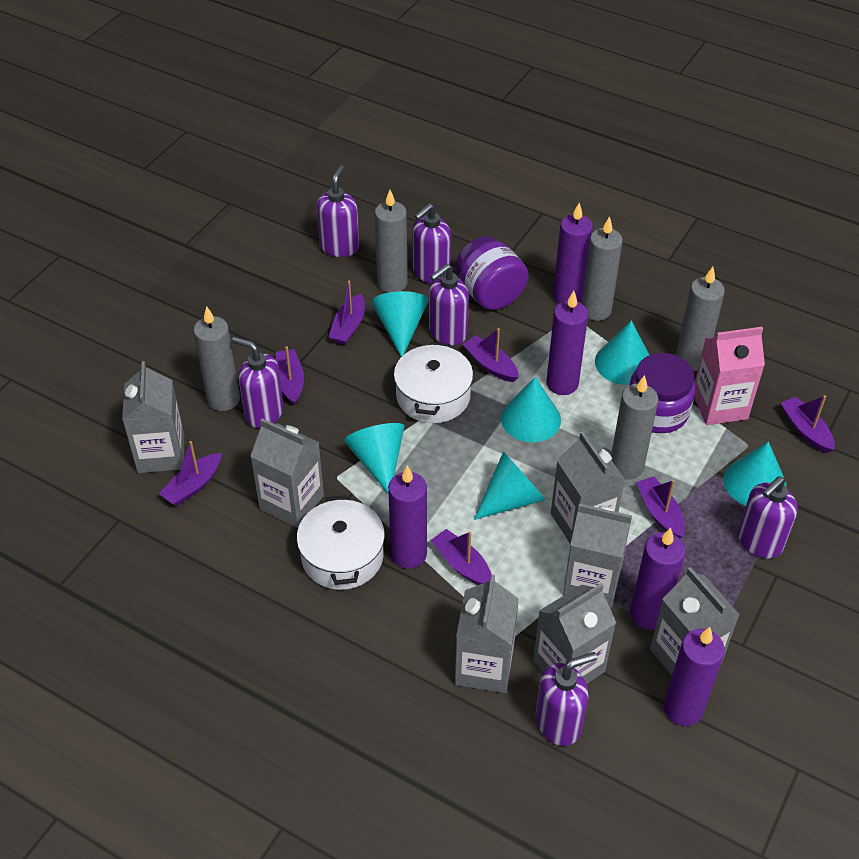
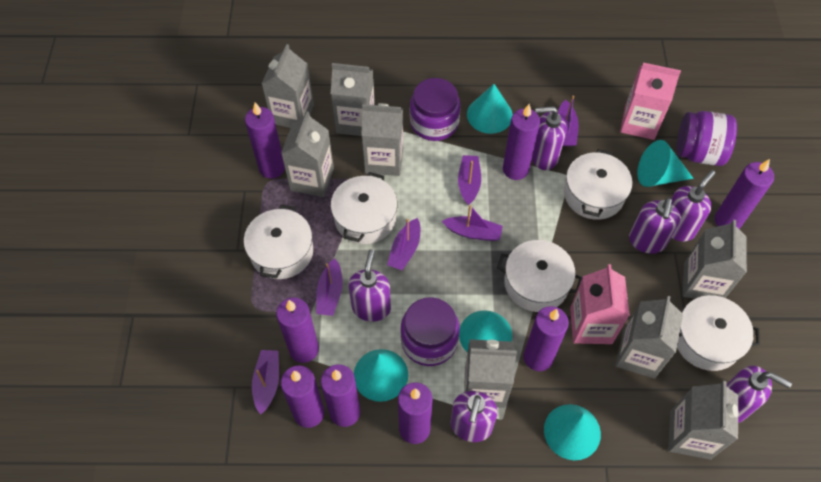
grey candle: 5 -> 0
grey carton: 7 -> 8
pink carton: 1 -> 2
purple boat: 7 -> 6
purple candle: 5 -> 8
purple jar: 2 -> 3
turquoise cone: 6 -> 5
white pot: 2 -> 5

